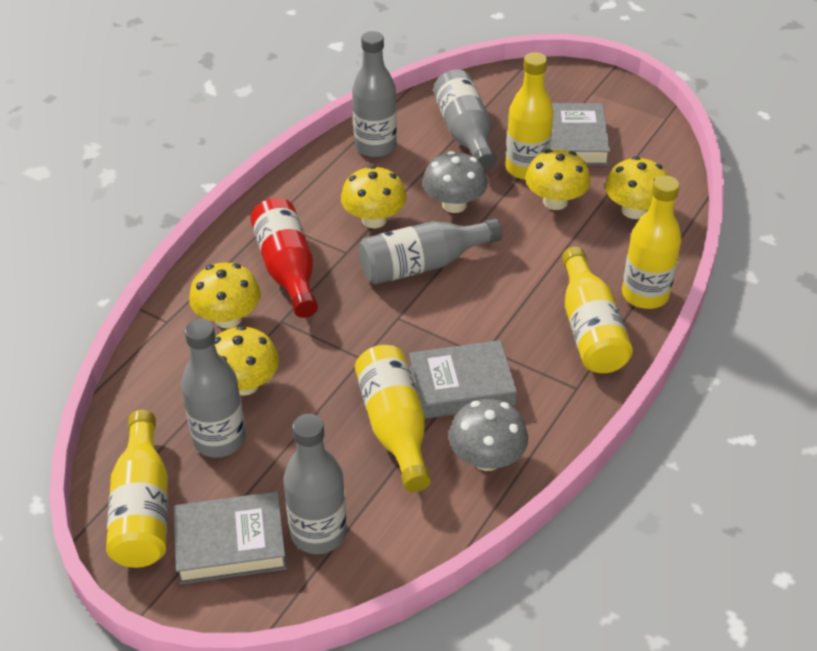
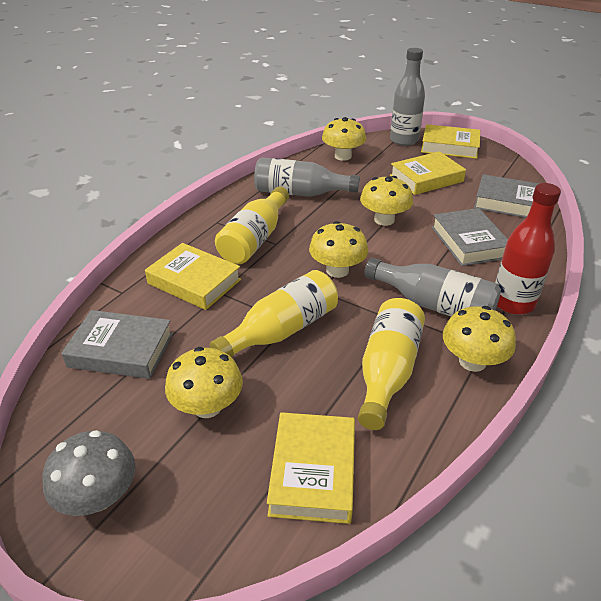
grey bottle: 5 -> 3
grey mushroom: 2 -> 1
yellow book: 0 -> 4
yellow bottle: 5 -> 3

